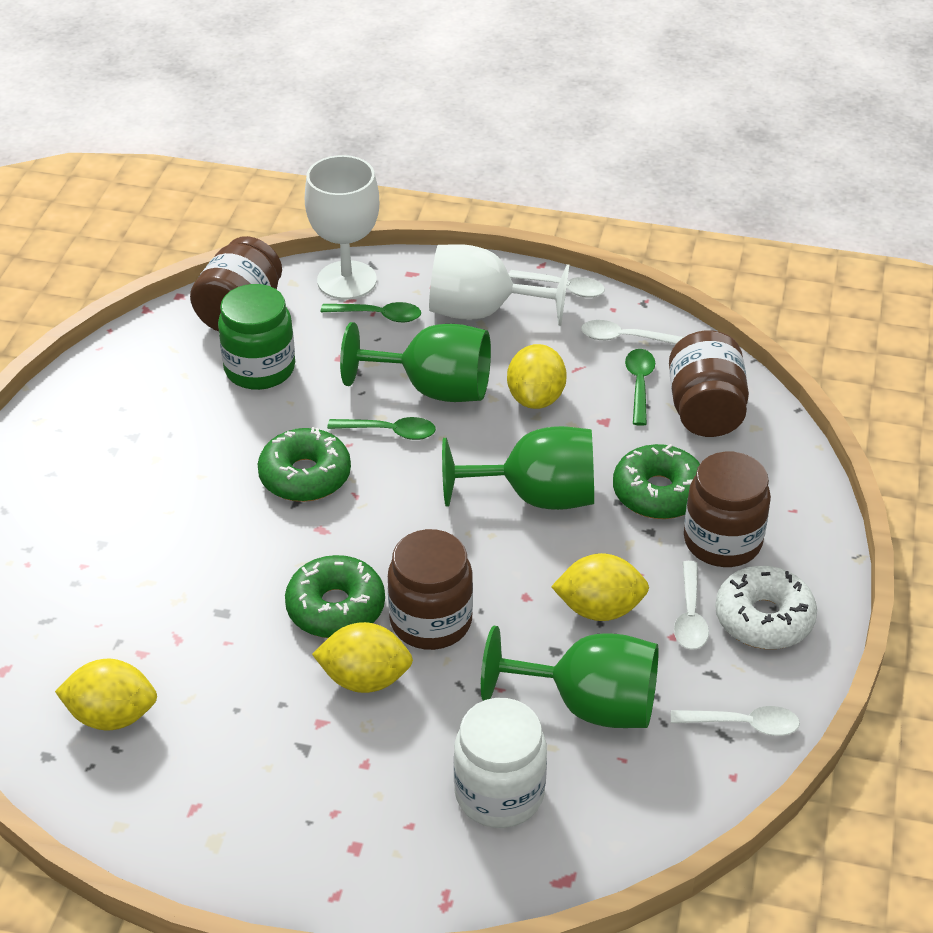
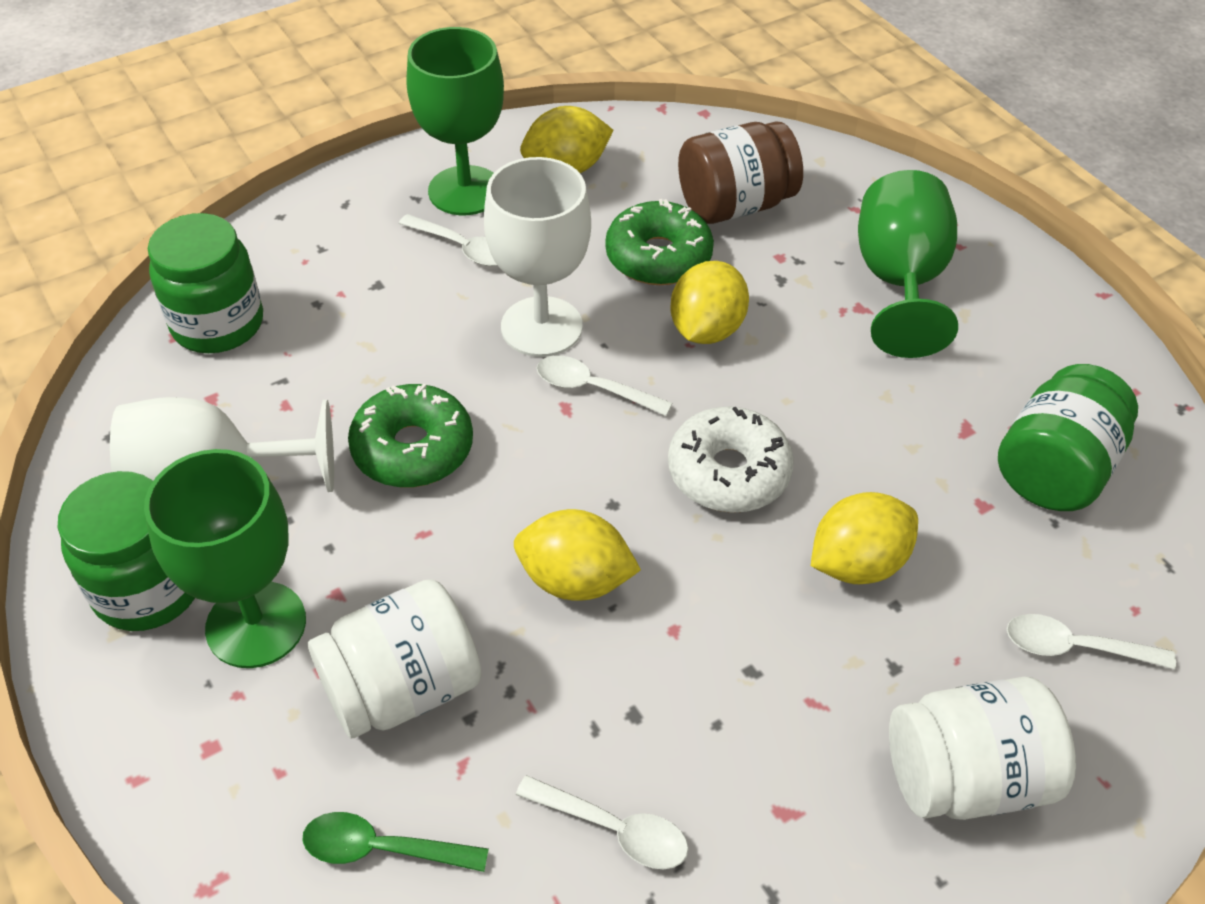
brown jar: 4 -> 1
green donut: 3 -> 2
green jar: 1 -> 3
green spoon: 3 -> 1
white jar: 1 -> 2

